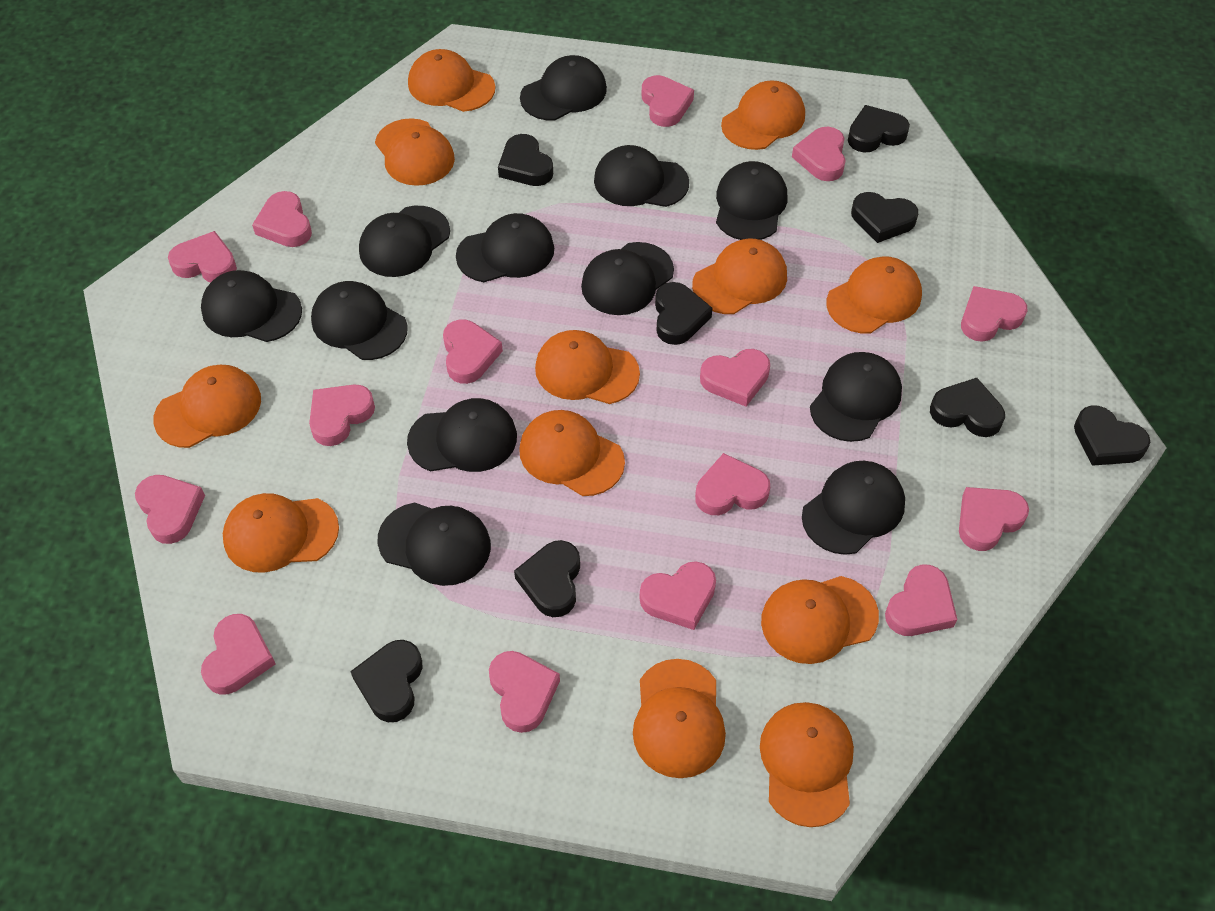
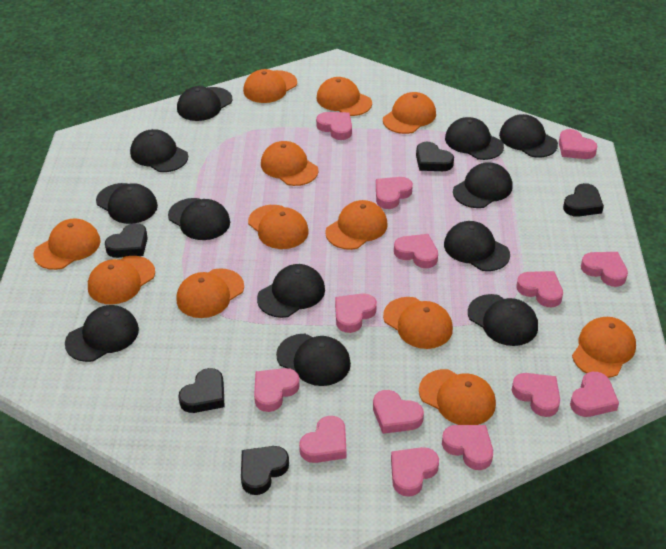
black heart: 8 -> 5
pink heart: 15 -> 14

